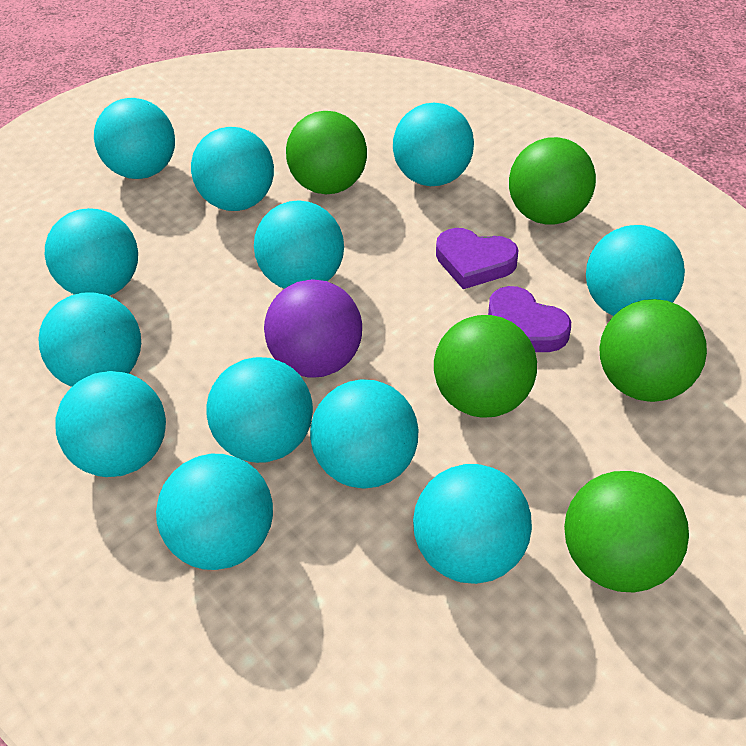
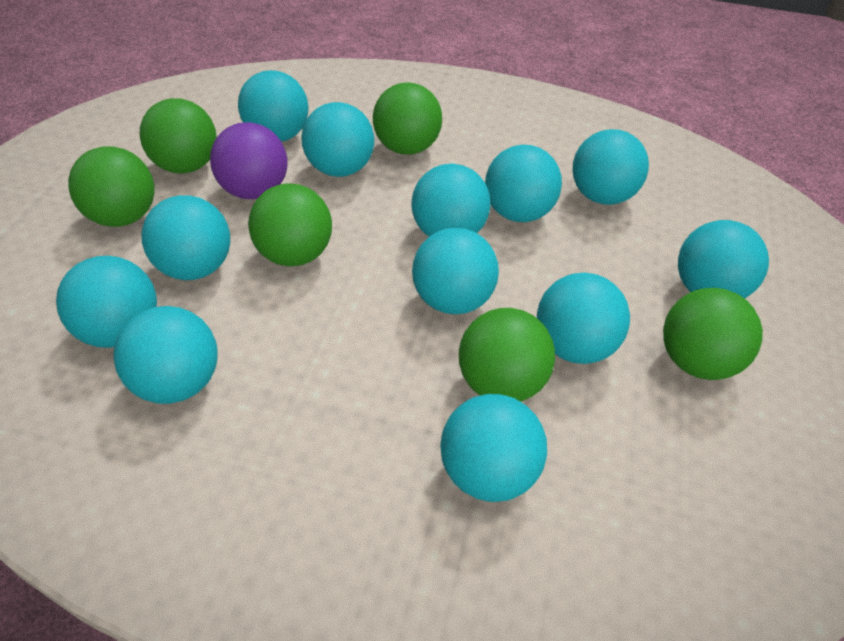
green ball: 5 -> 6
purple heart: 2 -> 0

